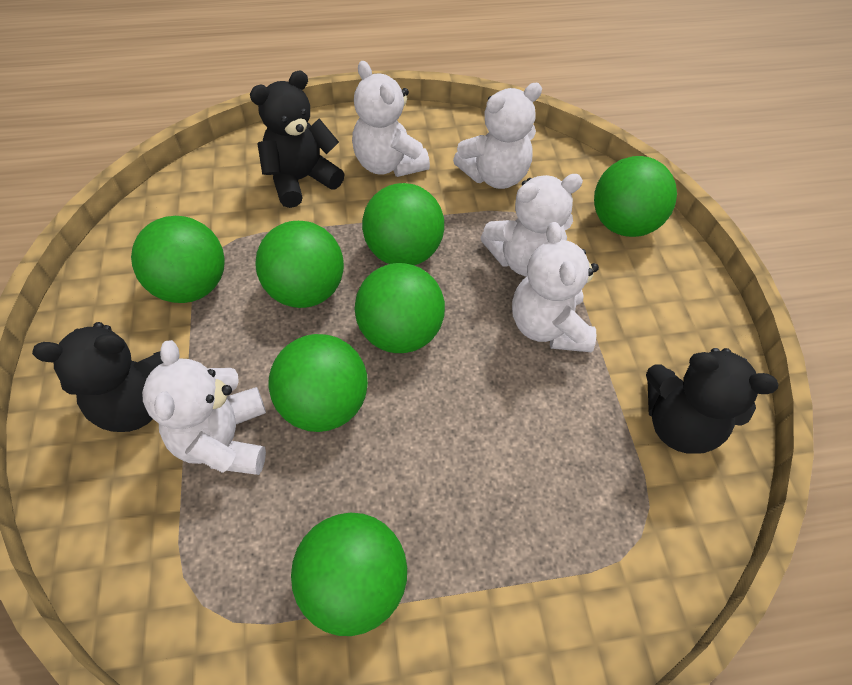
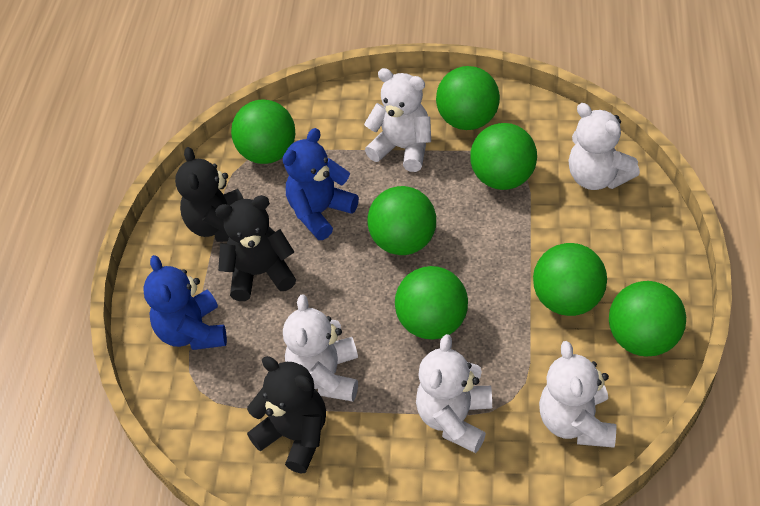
blue teddy bear: 0 -> 2

